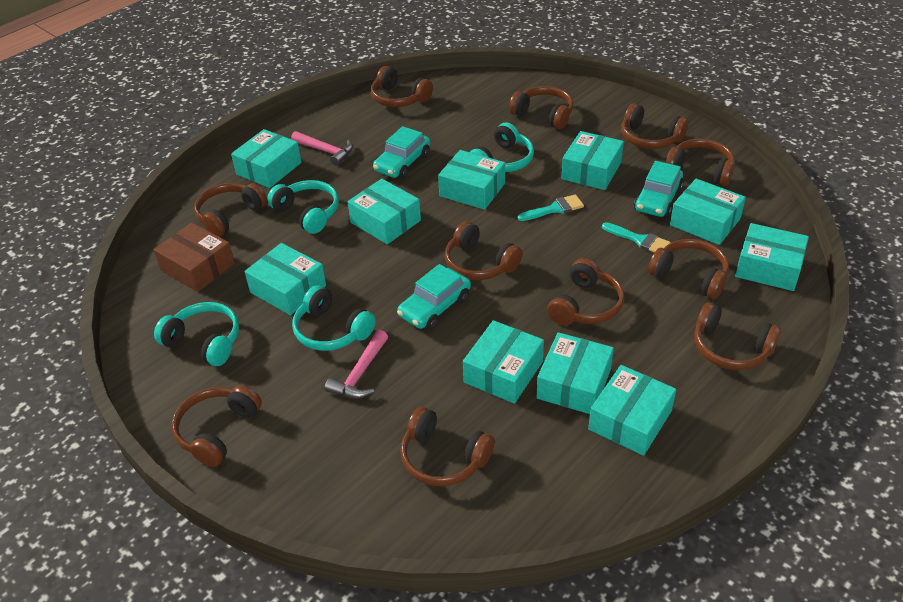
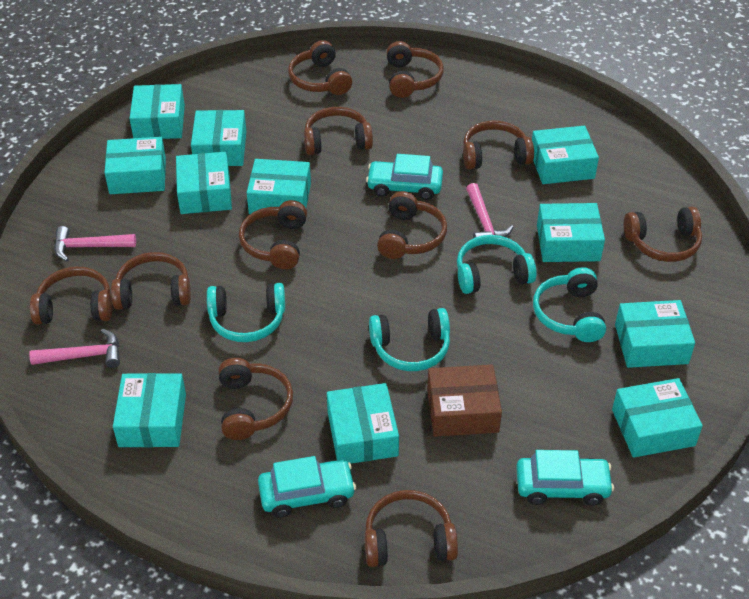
pink hammer: 2 -> 3
turquoise box: 10 -> 11
turquoise brush: 2 -> 0

